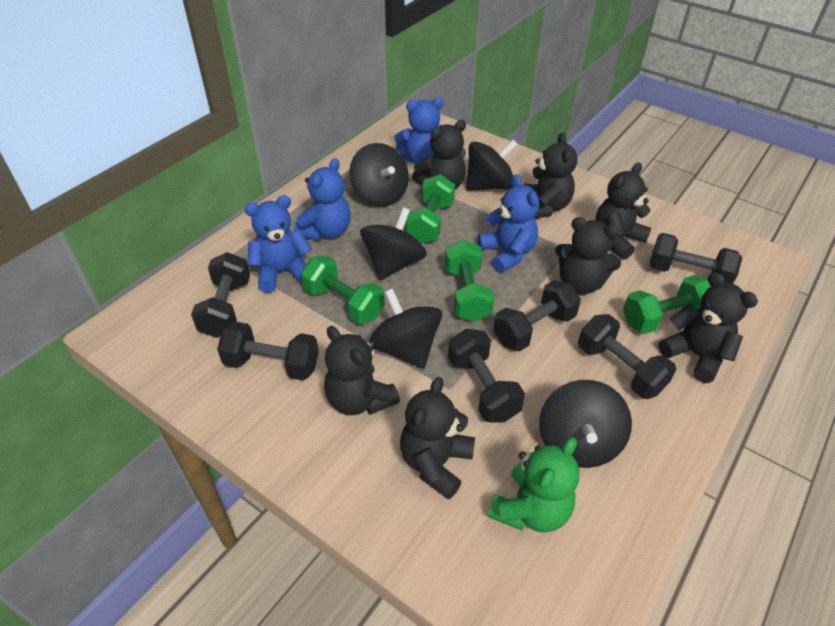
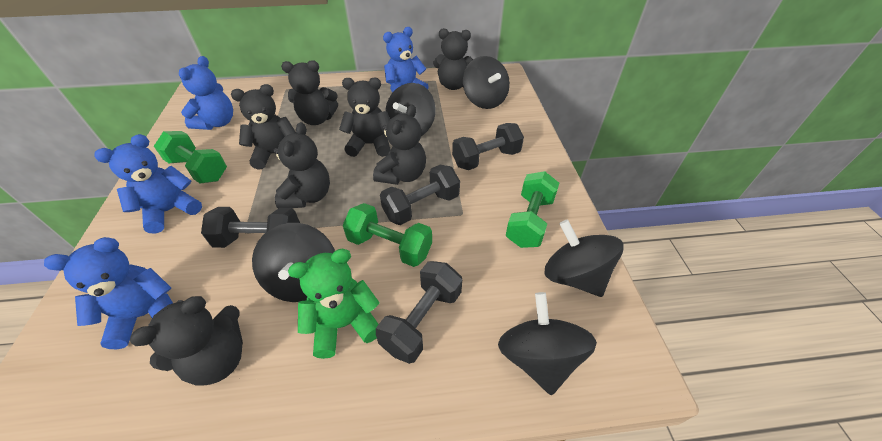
black dumbbell: 6 -> 4
green dumbbell: 4 -> 3

